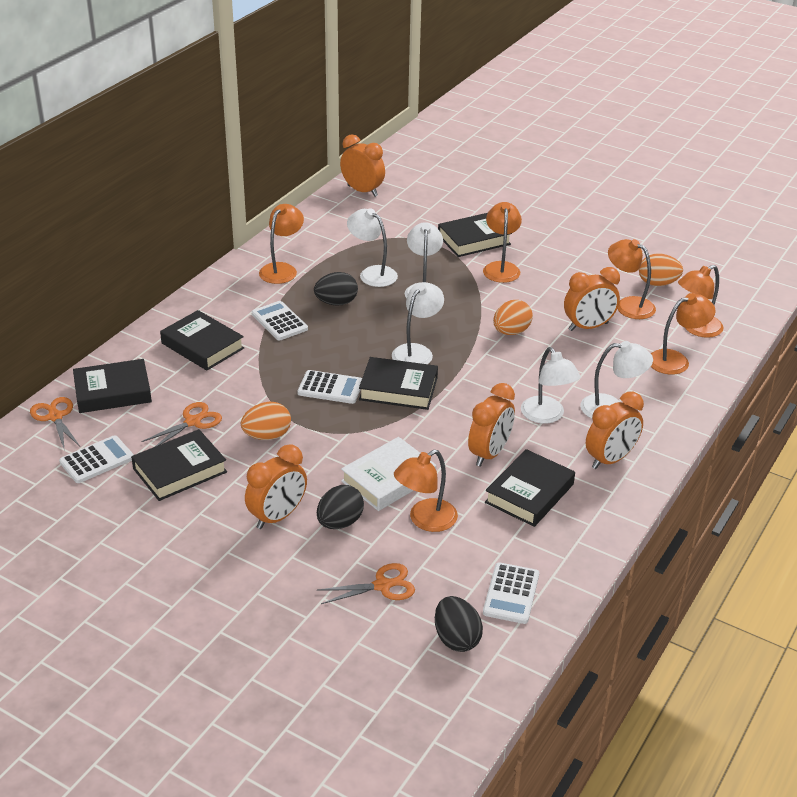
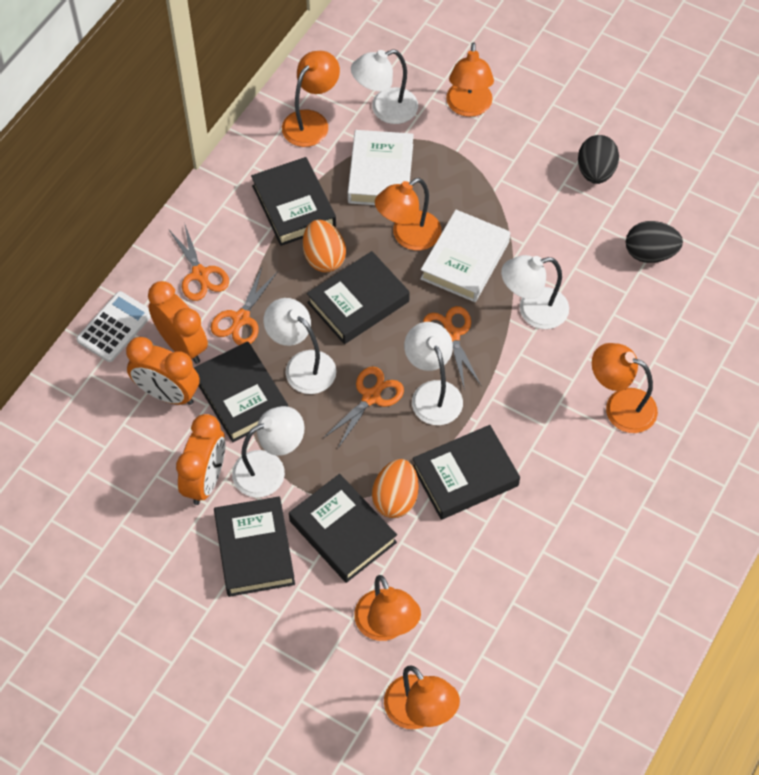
black egg: 3 -> 2
orange clock: 5 -> 3
orange egg: 3 -> 2
orange scissors: 3 -> 4
white book: 1 -> 2
white calculator: 4 -> 1

